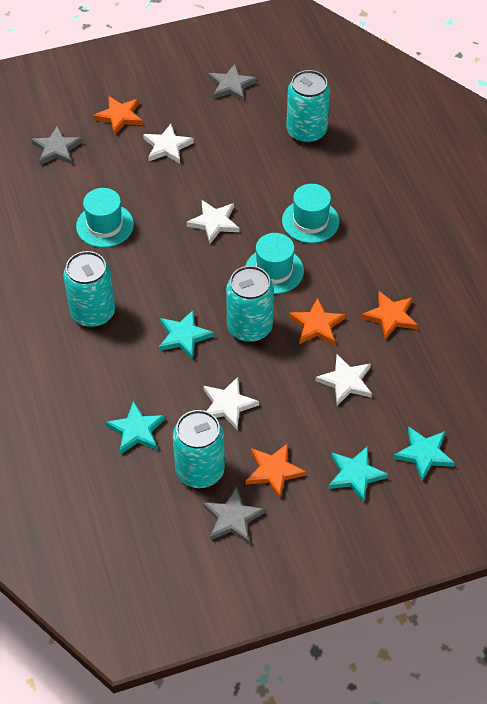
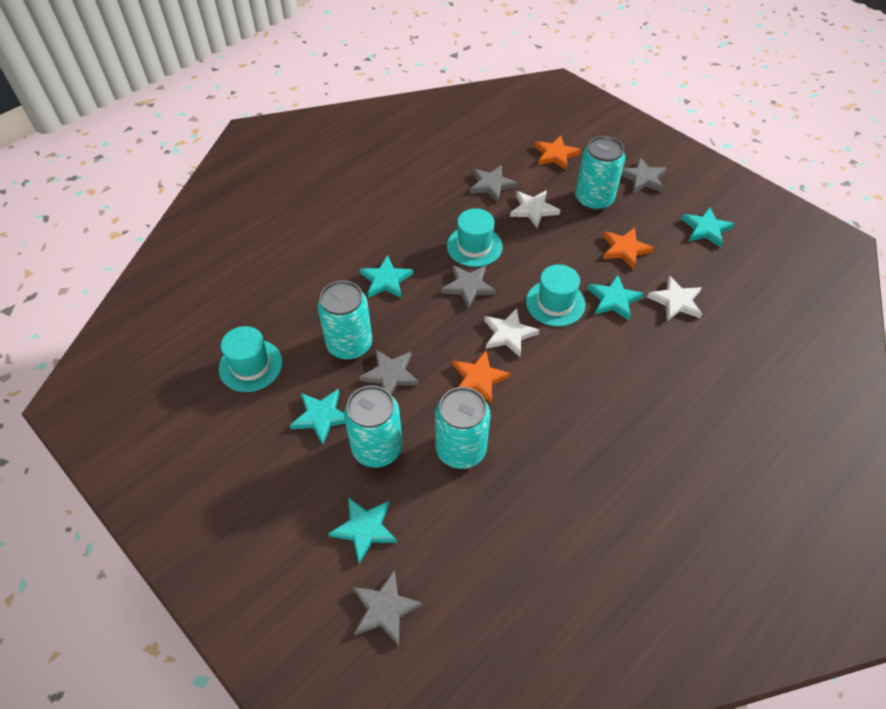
grey star: 3 -> 5
orange star: 4 -> 3
turquoise star: 4 -> 5
white star: 4 -> 3

